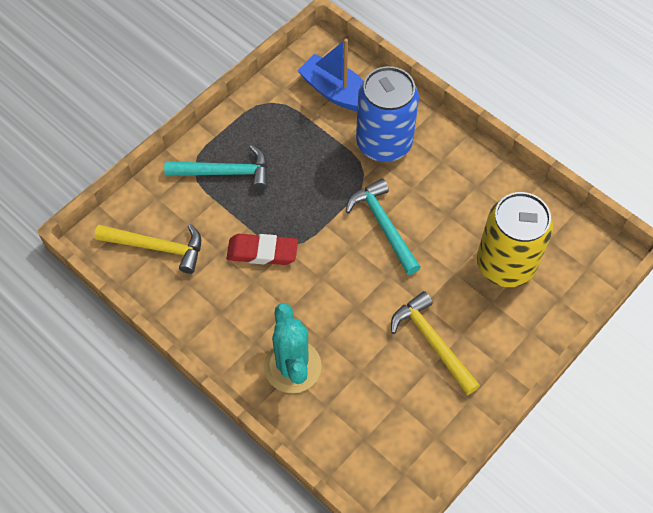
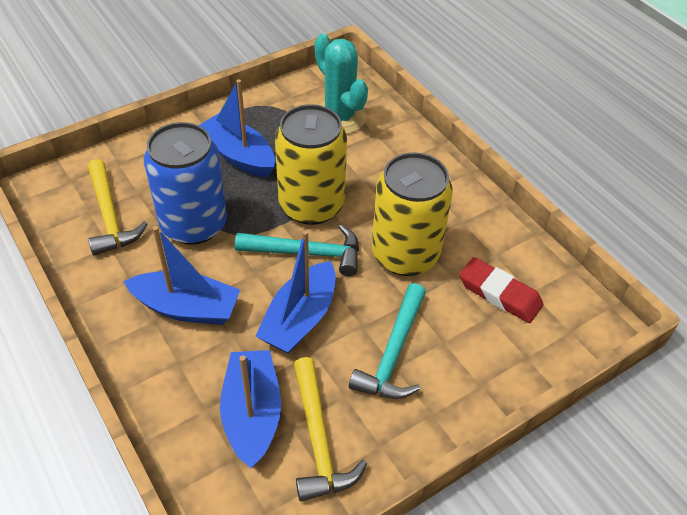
blue boat: 1 -> 4
yellow can: 1 -> 2

